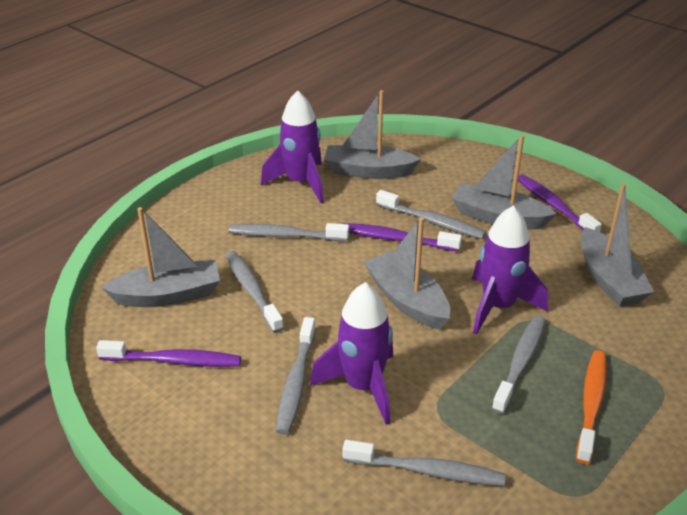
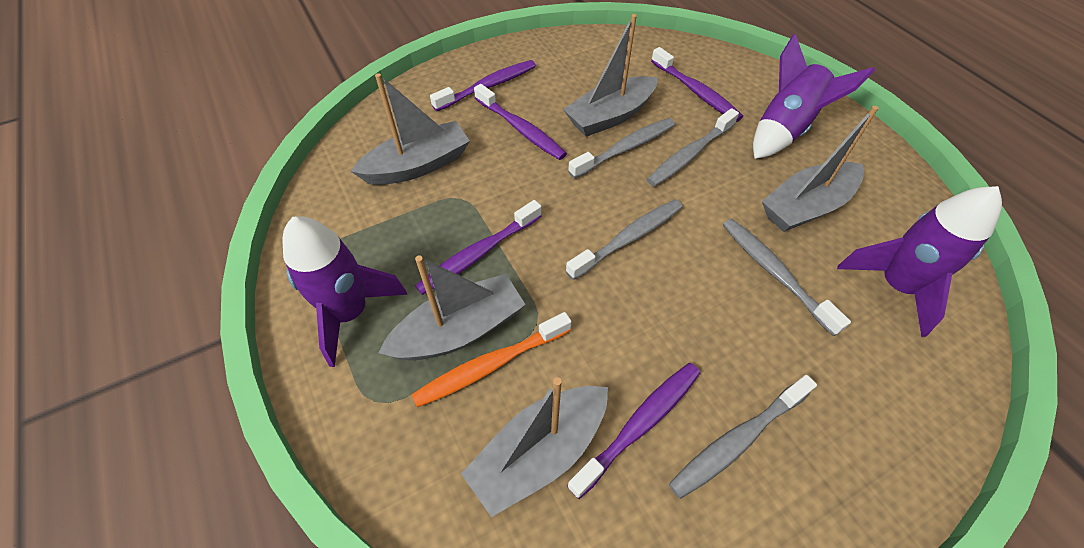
grey toothbrush: 6 -> 5
purple toothbrush: 3 -> 5

